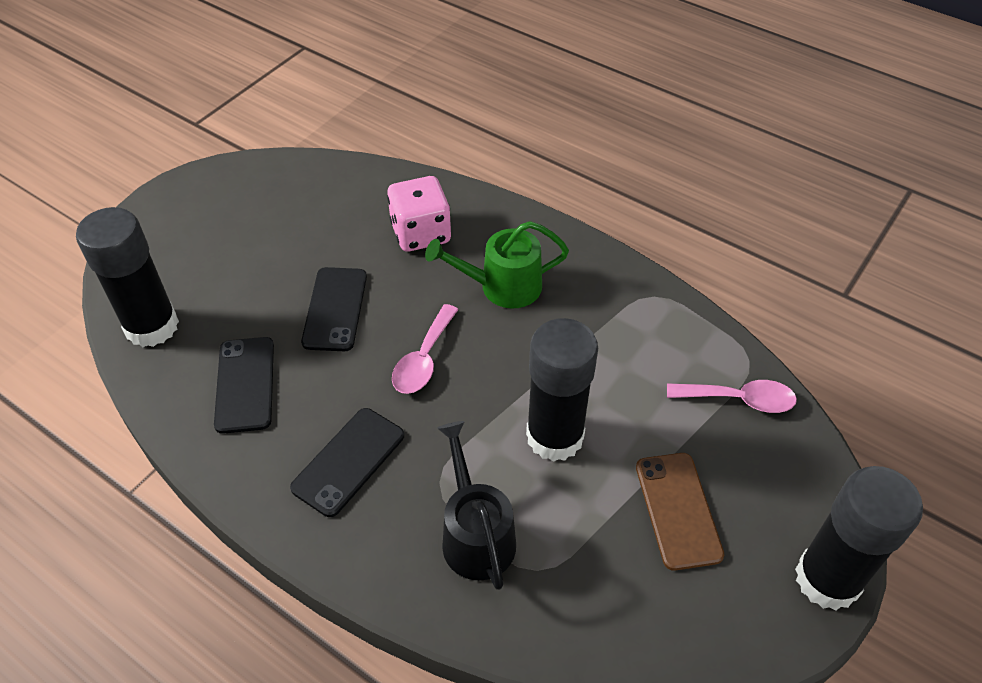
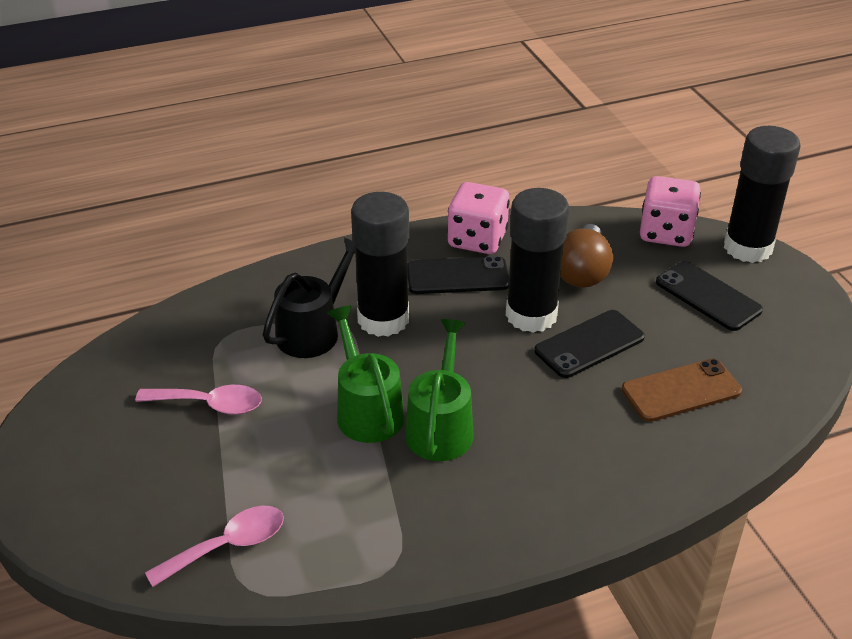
brown light bulb: 0 -> 1
green watering can: 1 -> 2
pink dice: 1 -> 2

